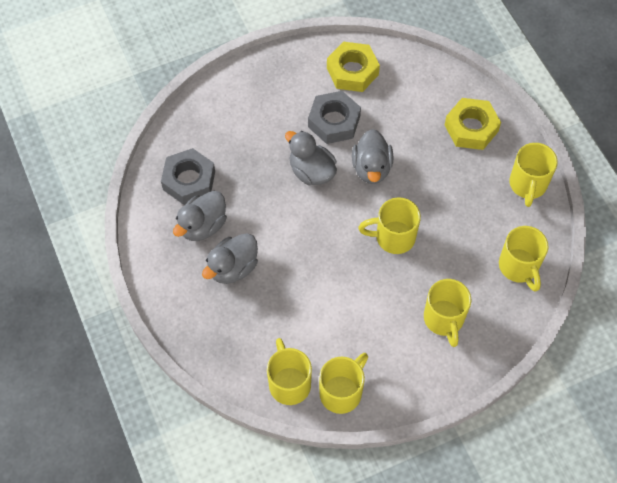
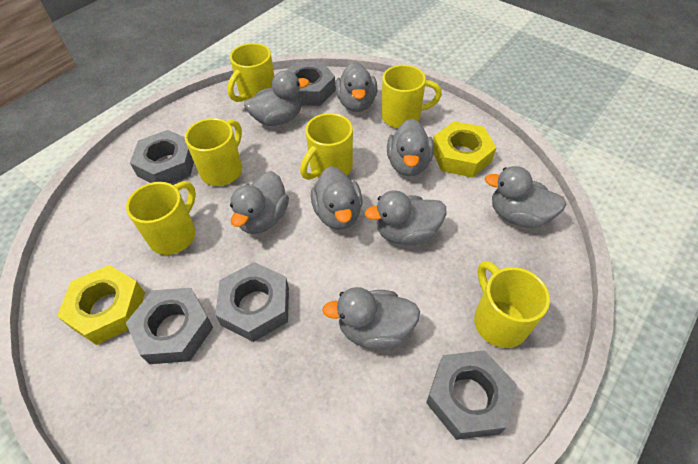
grey duck: 4 -> 8
grey nut: 2 -> 5

